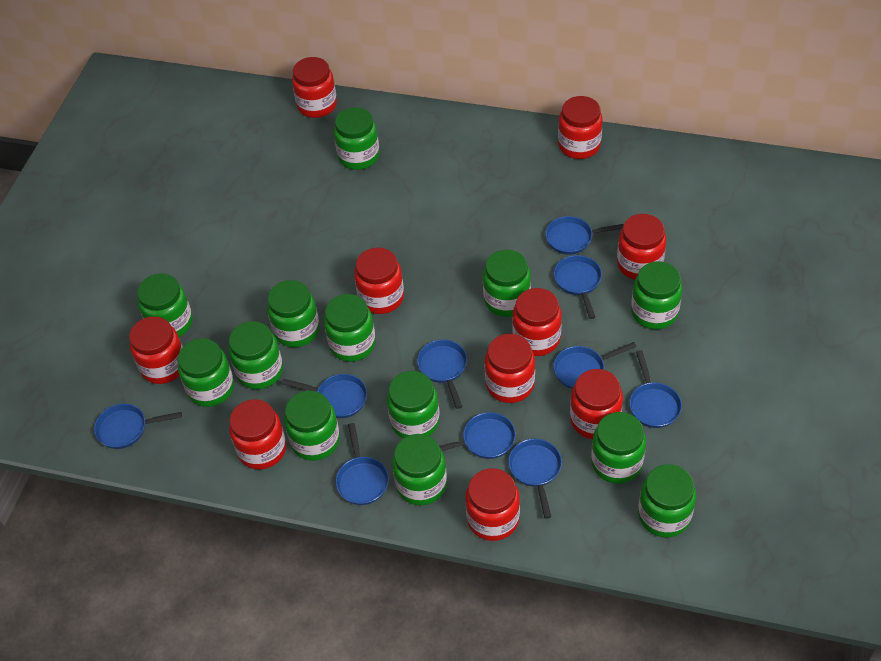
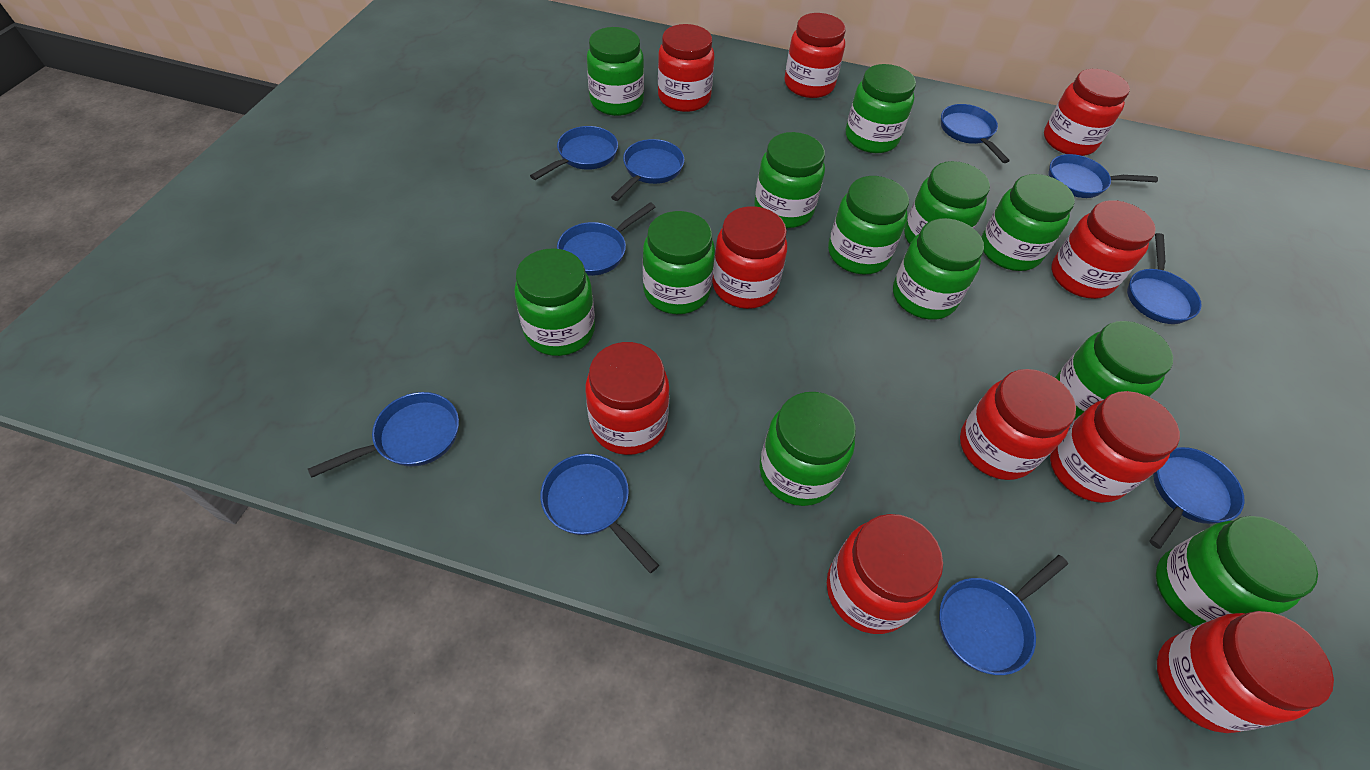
green jar: 13 -> 12

